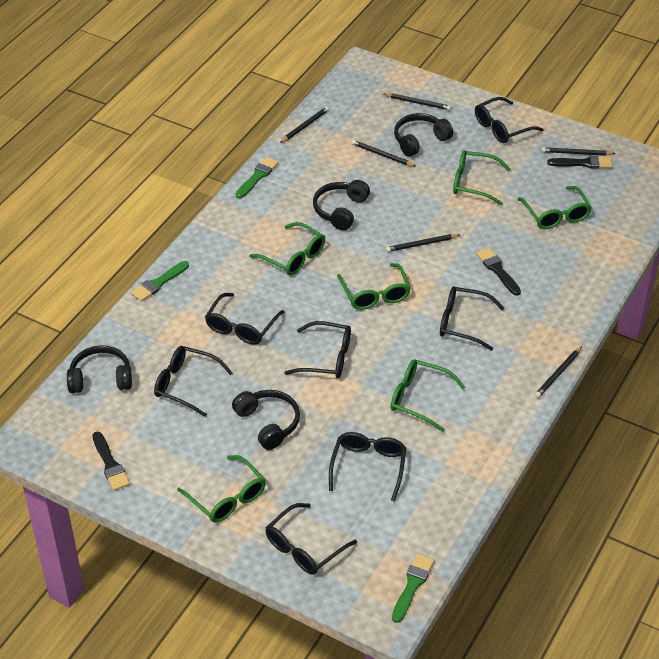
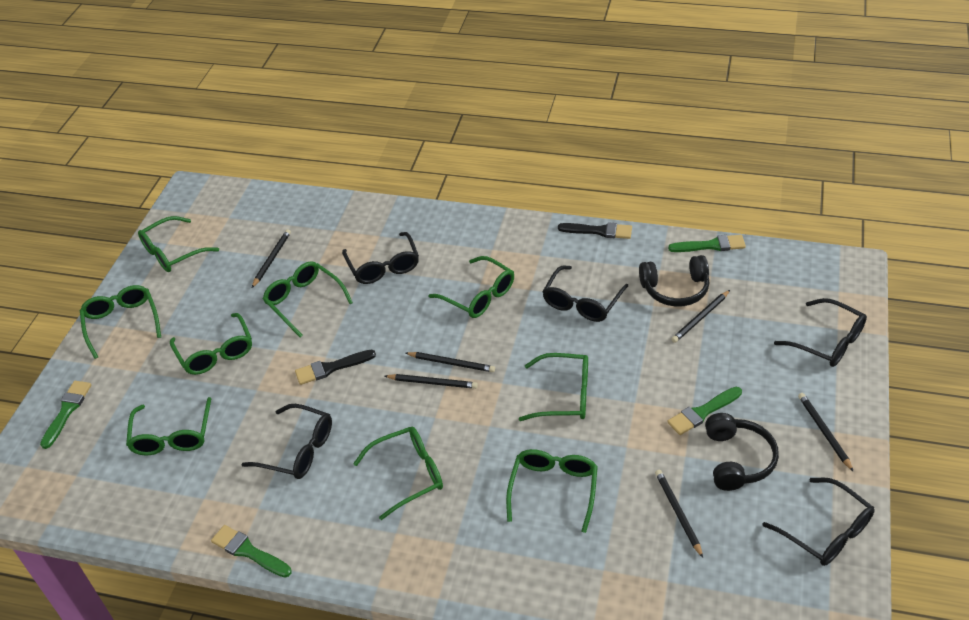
black brush: 3 -> 2
black glasses: 7 -> 5
black headphones: 4 -> 2
green brush: 3 -> 4
green glasses: 6 -> 9

